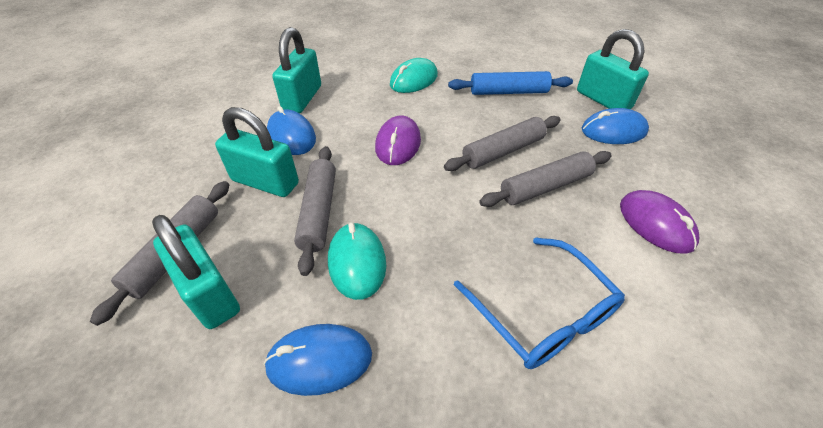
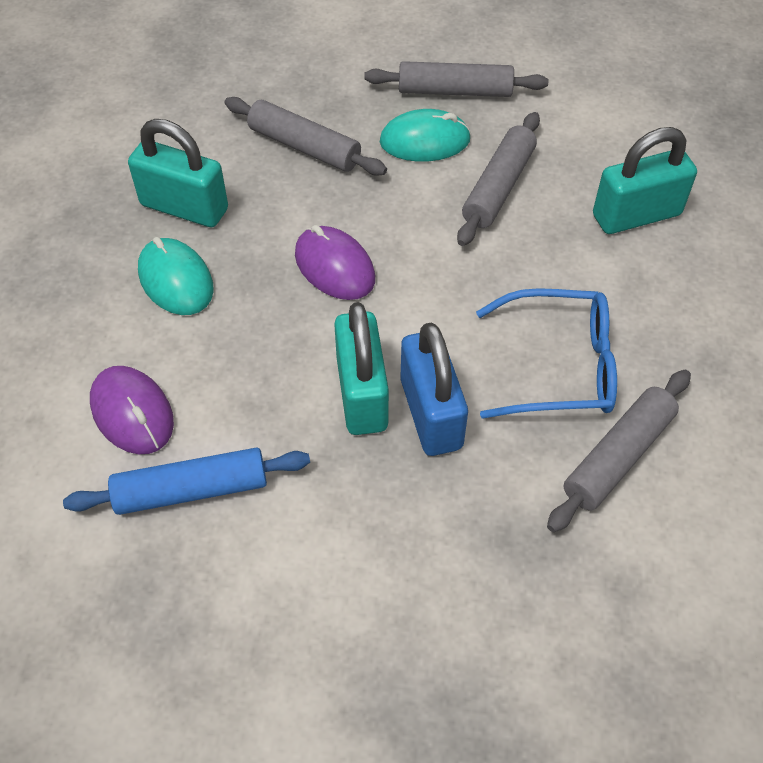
blue mouse: 3 -> 0
blue padlock: 0 -> 1
turquoise padlock: 4 -> 3

